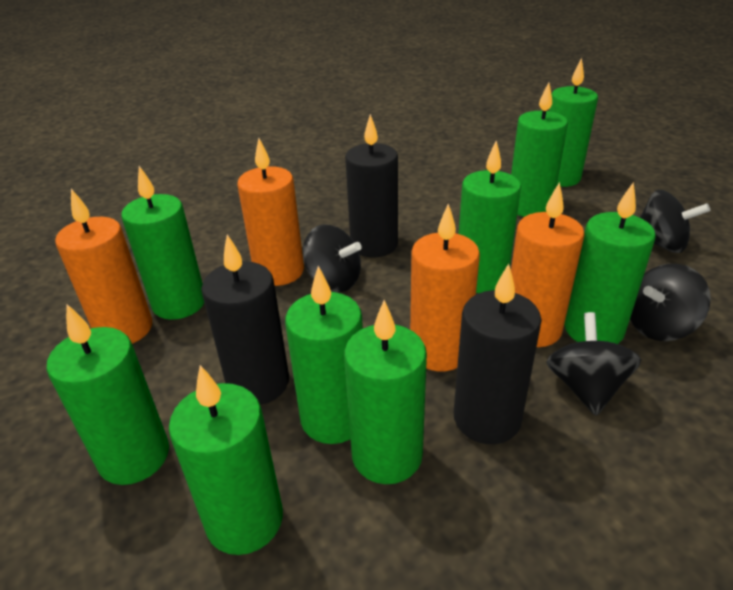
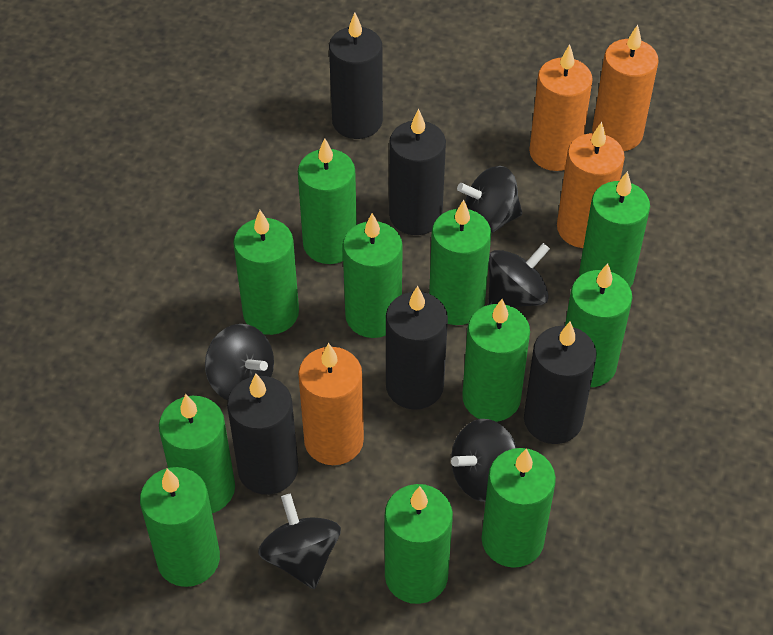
black candle: 3 -> 5
black spinning top: 4 -> 5
green candle: 9 -> 11

